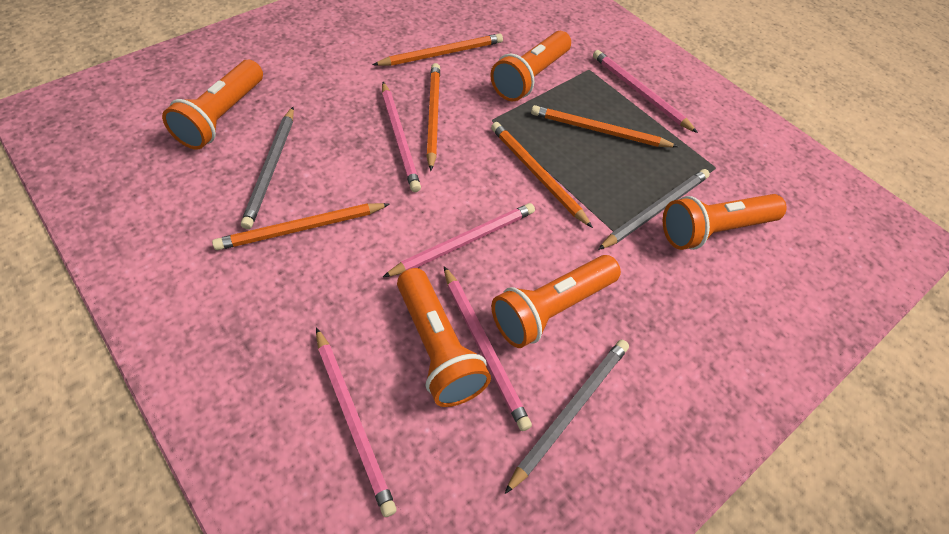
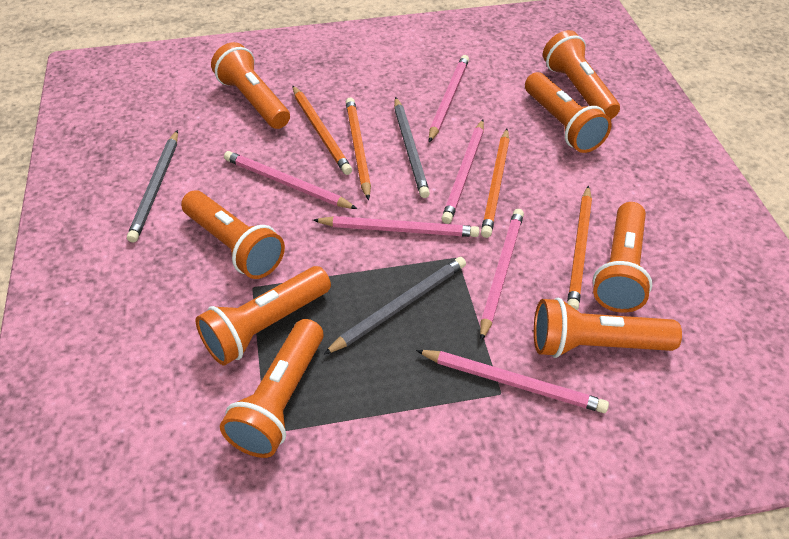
orange flashlight: 5 -> 8
orange pencil: 5 -> 4
pink pencil: 5 -> 6

